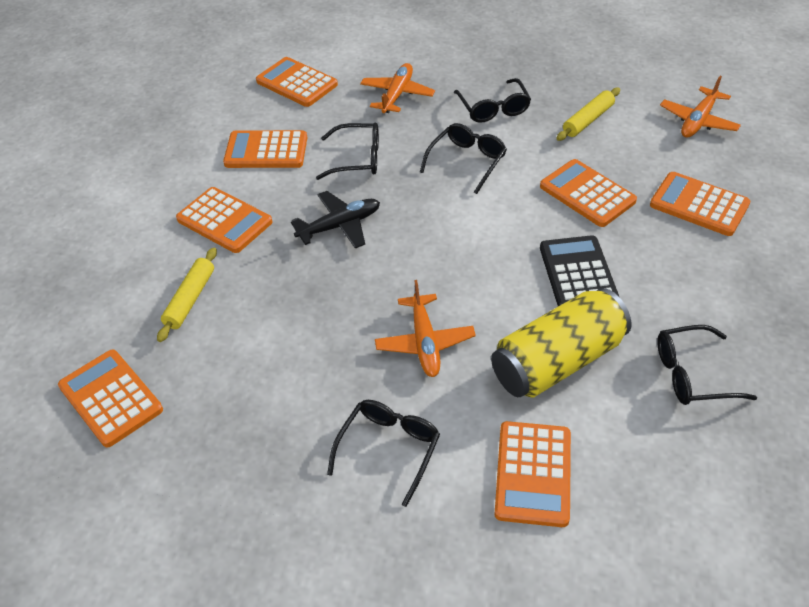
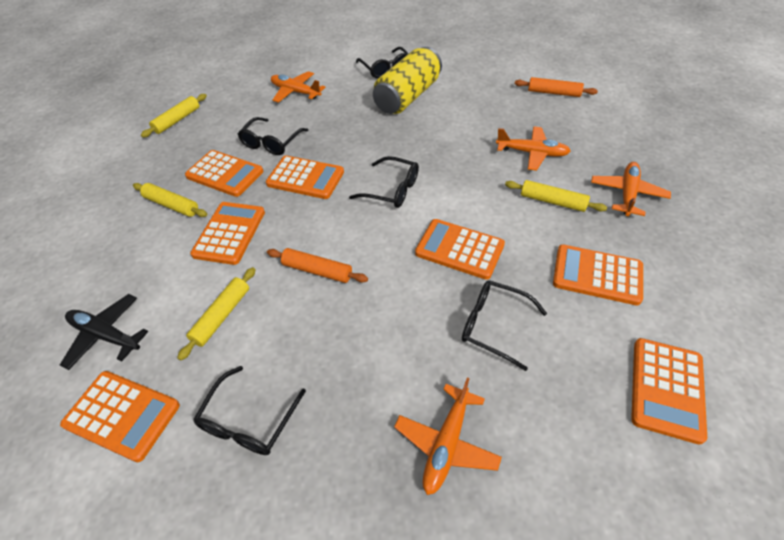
black calculator: 1 -> 0
orange plane: 3 -> 4
orange rolling pin: 0 -> 2
yellow rolling pin: 2 -> 4

